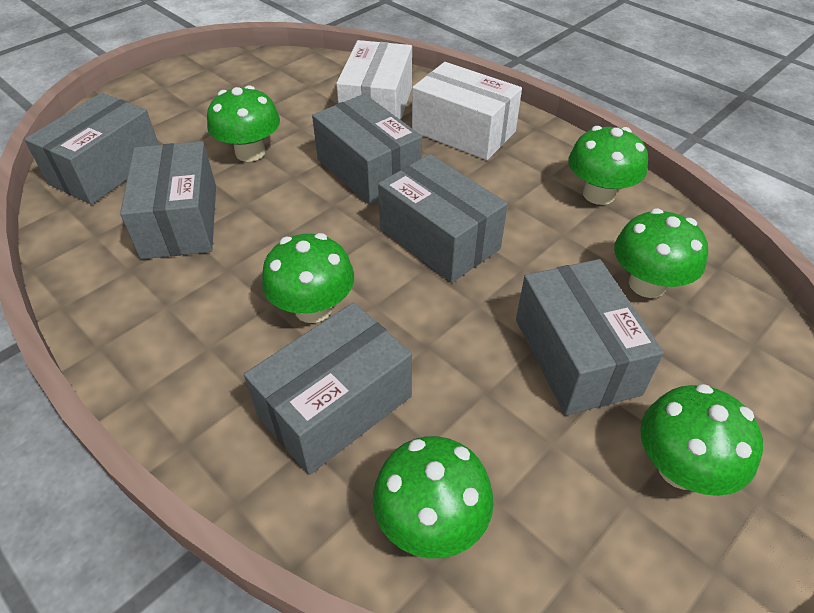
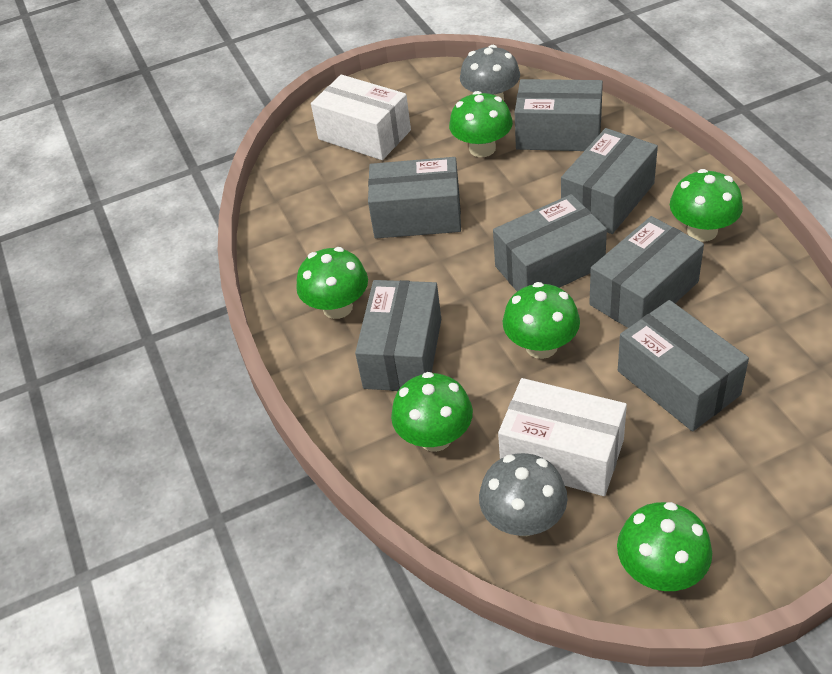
grey box: 6 -> 7
grey mushroom: 0 -> 2

